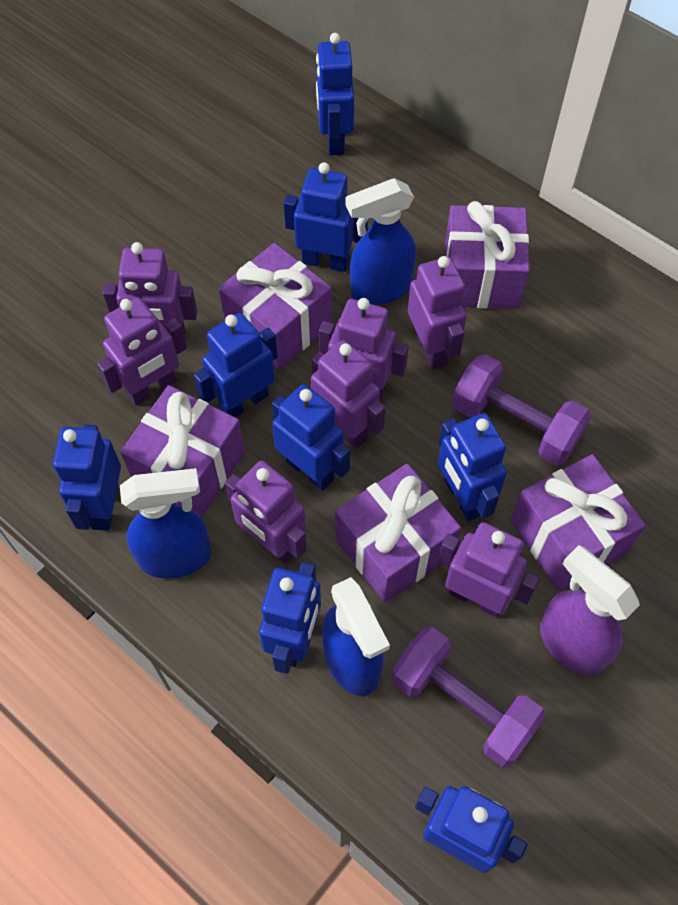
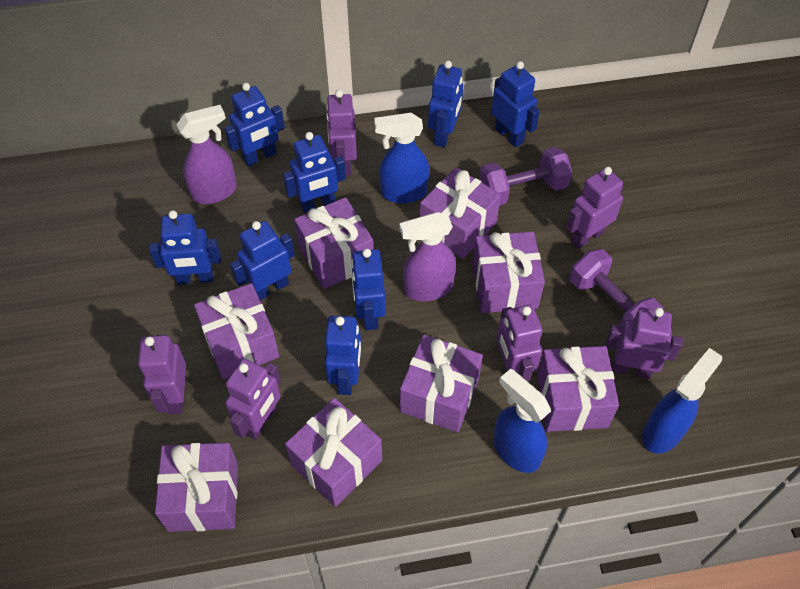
purple gift: 5 -> 8
purple robot: 7 -> 6
purple spray bottle: 1 -> 2

